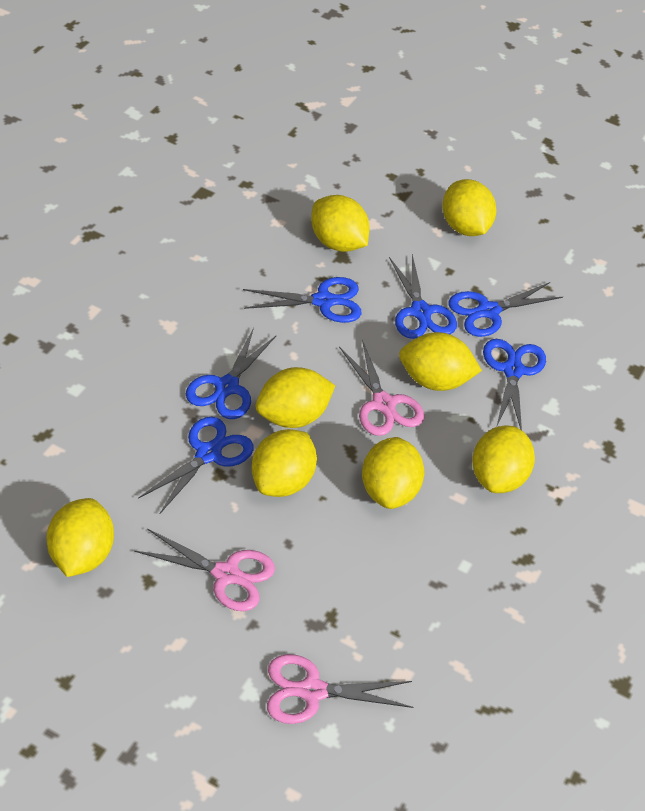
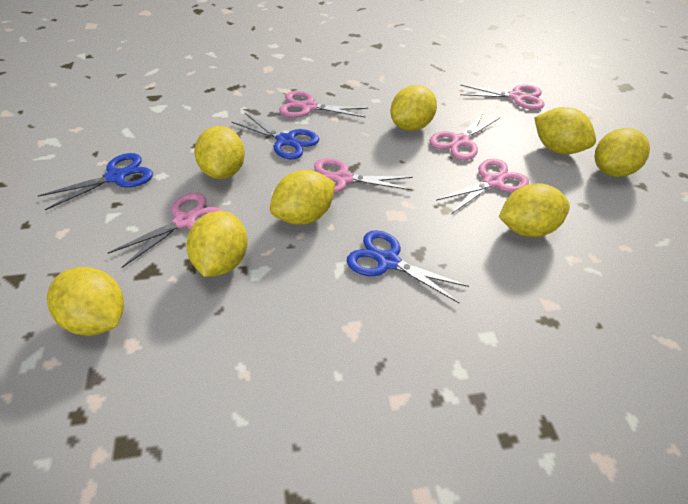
blue scissors: 6 -> 3
pink scissors: 3 -> 6

